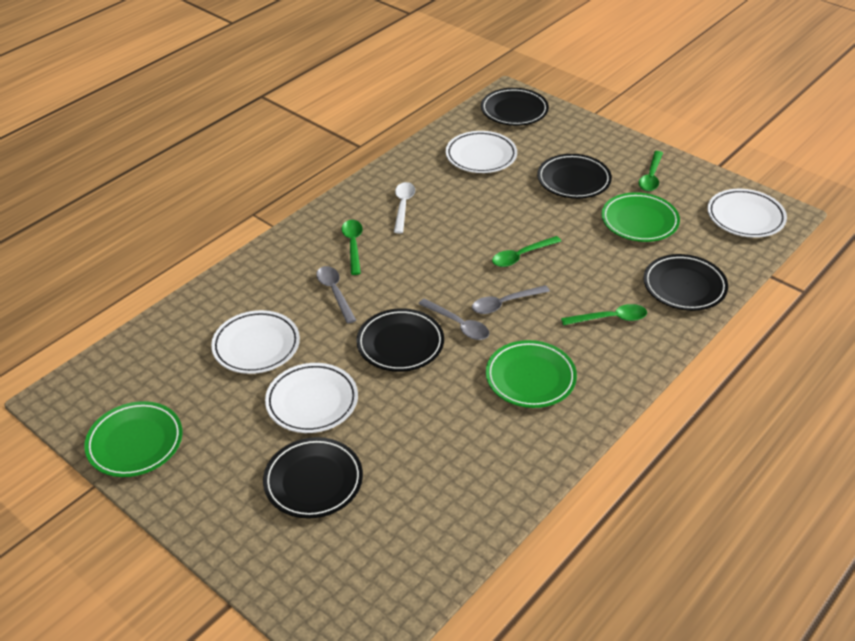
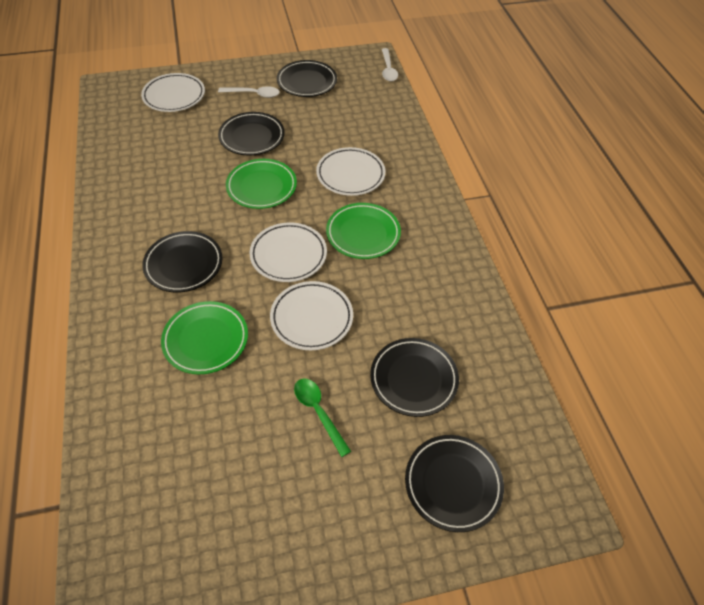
green spoon: 4 -> 1
grey spoon: 3 -> 0
white spoon: 1 -> 2

